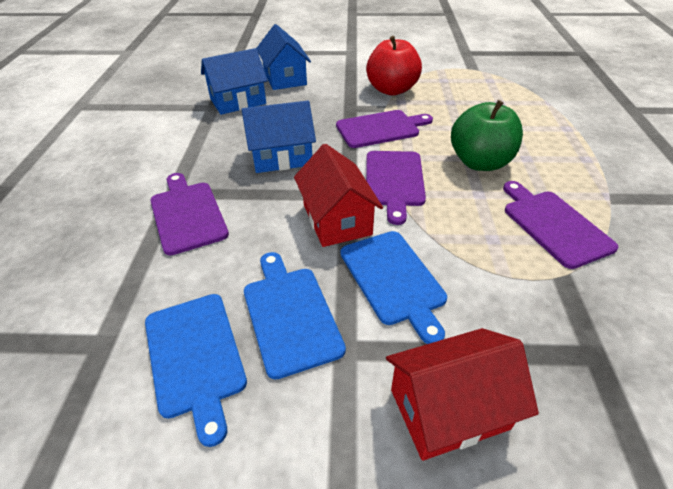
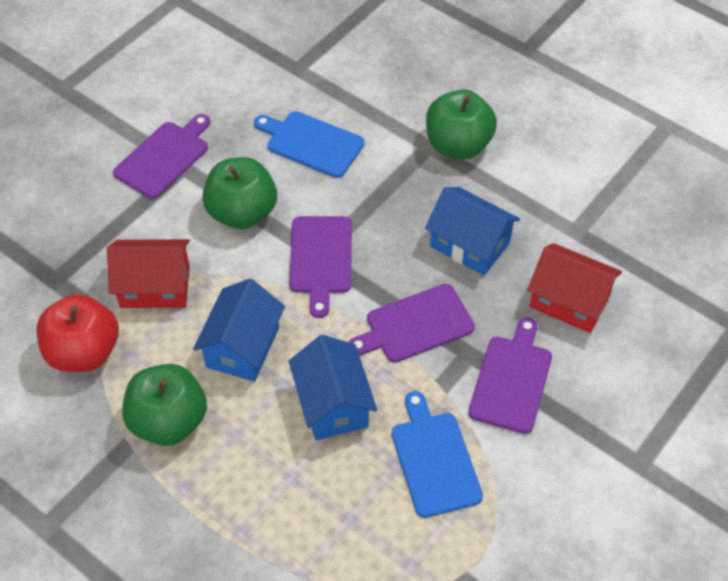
blue cutting board: 3 -> 2
green apple: 1 -> 3

